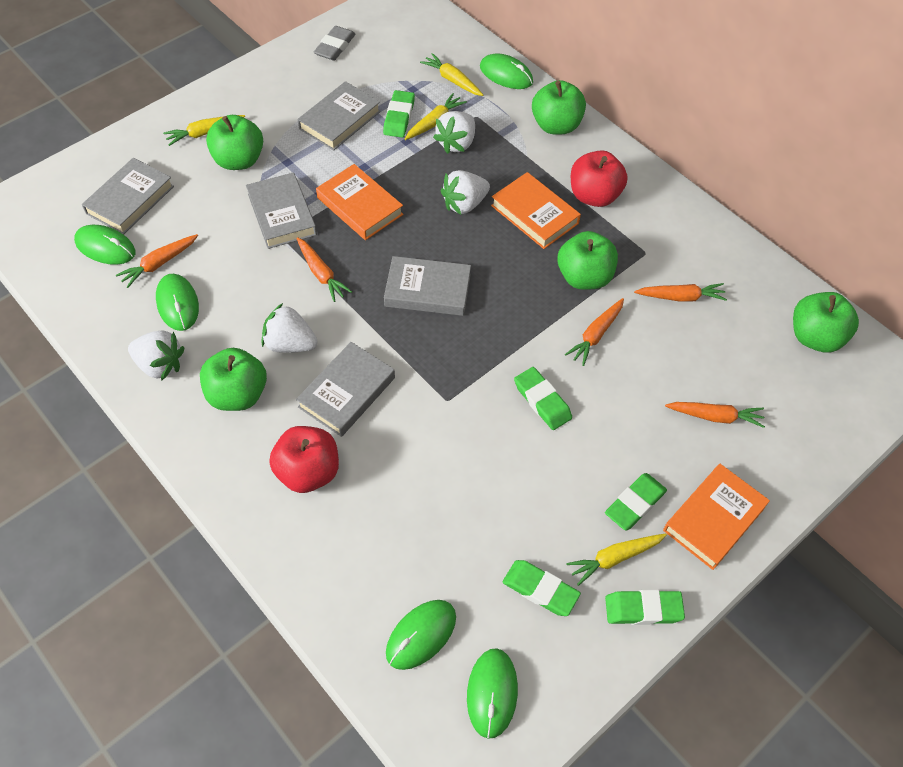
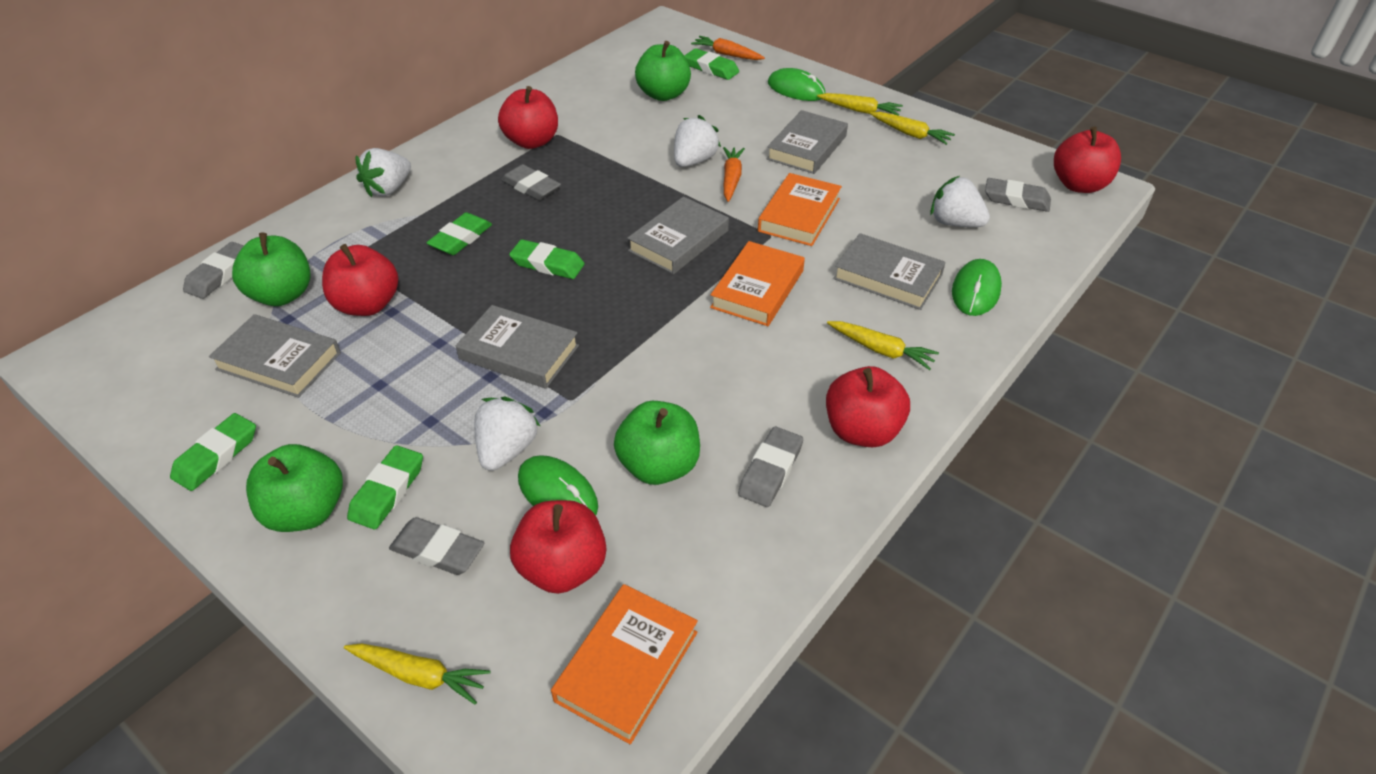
green apple: 5 -> 4
green mouse: 5 -> 3
grey eraser: 1 -> 5
orange carrot: 5 -> 2
red apple: 2 -> 5

